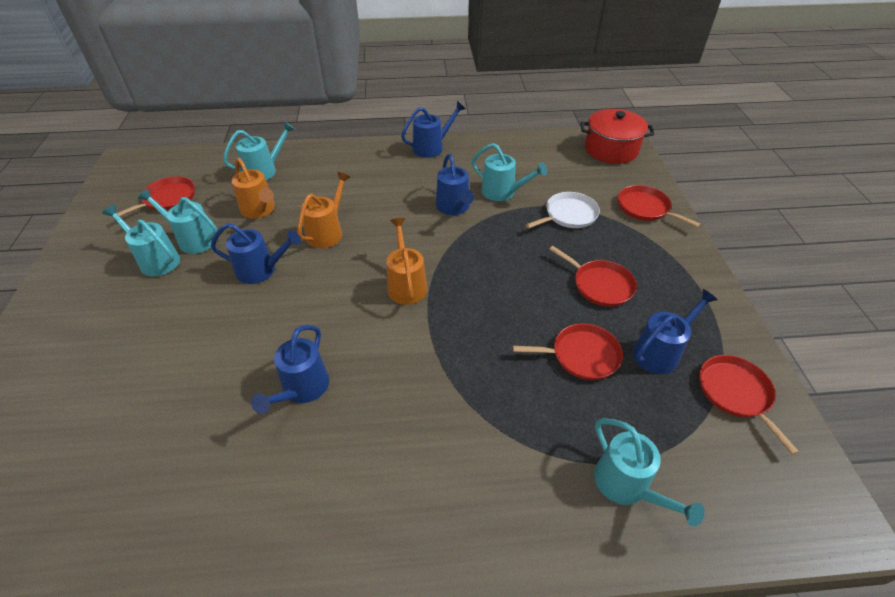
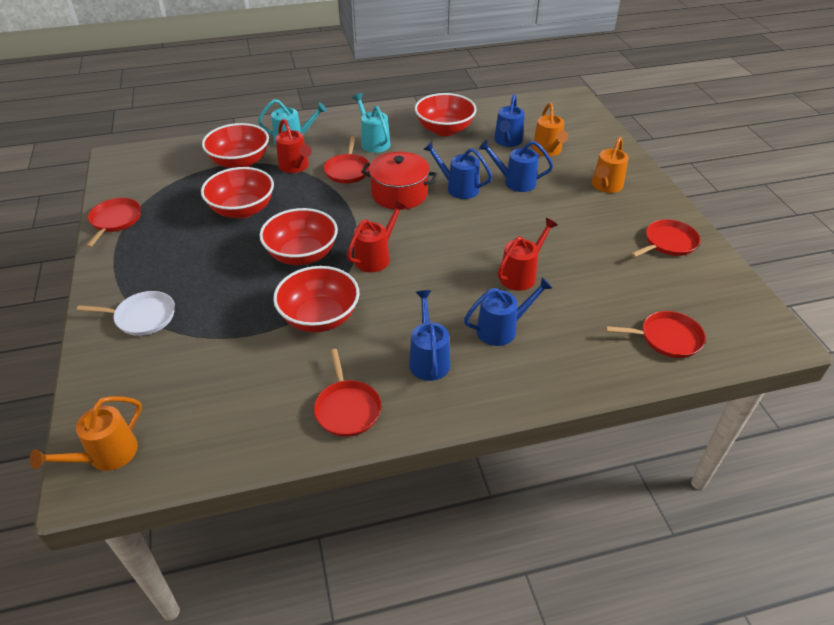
red bowl: 0 -> 5
red watering can: 0 -> 3
turquoise watering can: 5 -> 2

